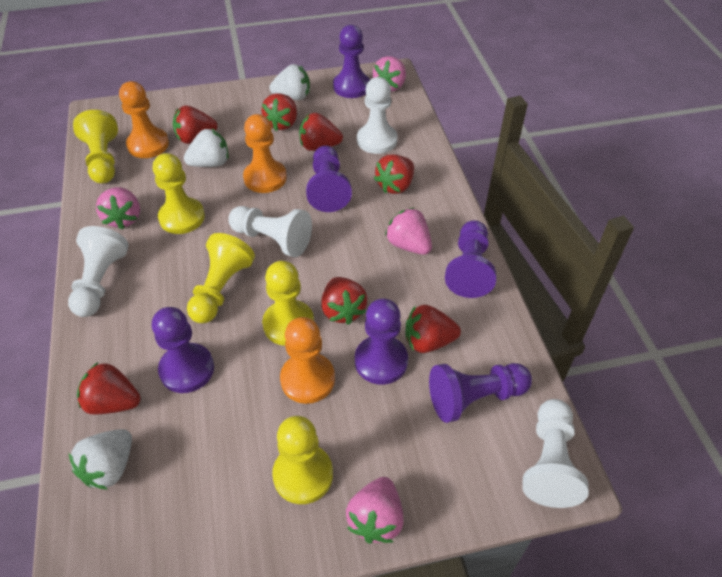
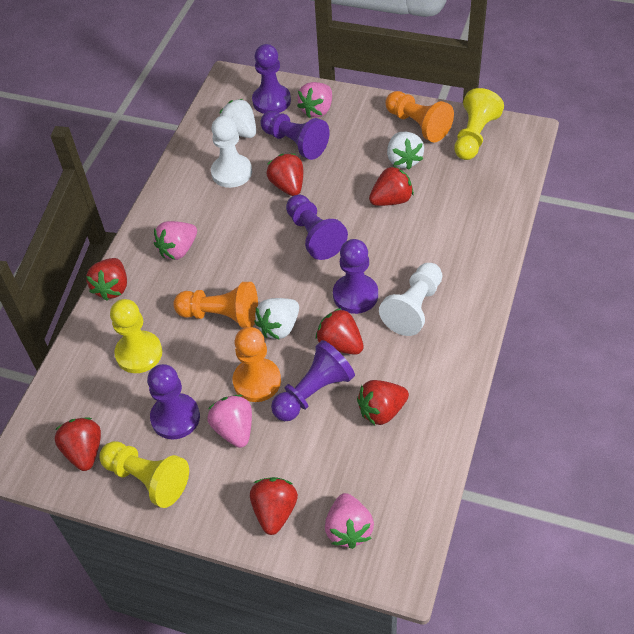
white pawn: 4 -> 2
yellow pawn: 5 -> 3

